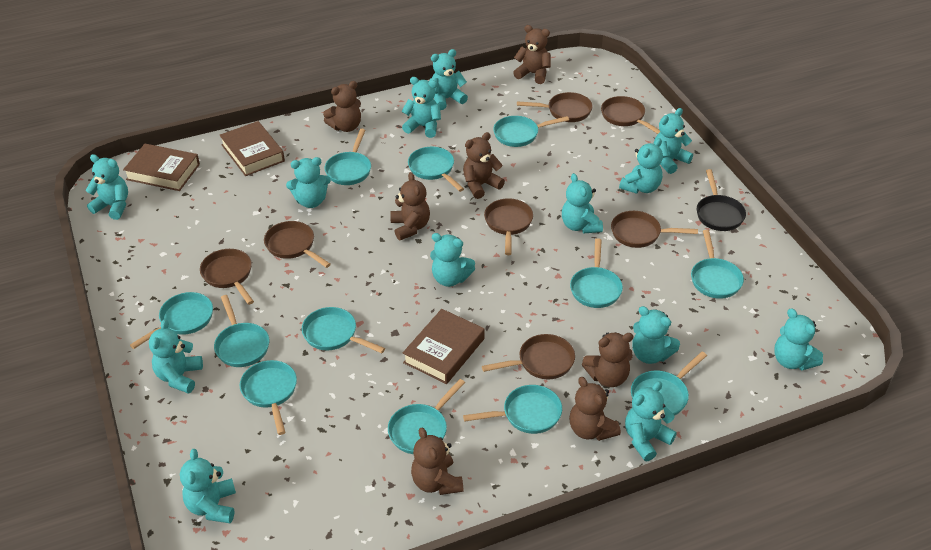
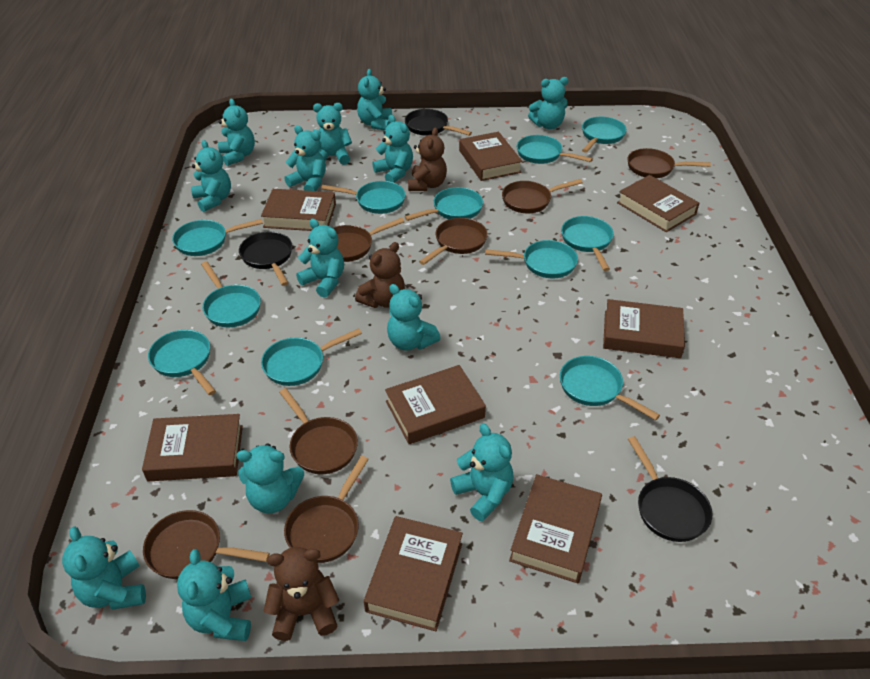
black pan: 1 -> 3
brown book: 3 -> 8
brown teddy bear: 7 -> 3
turquoise pan: 12 -> 11

